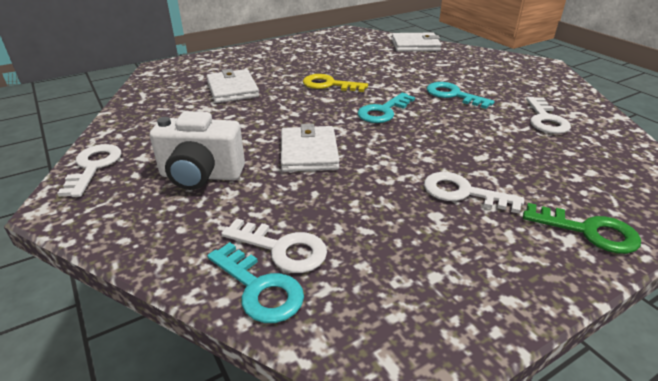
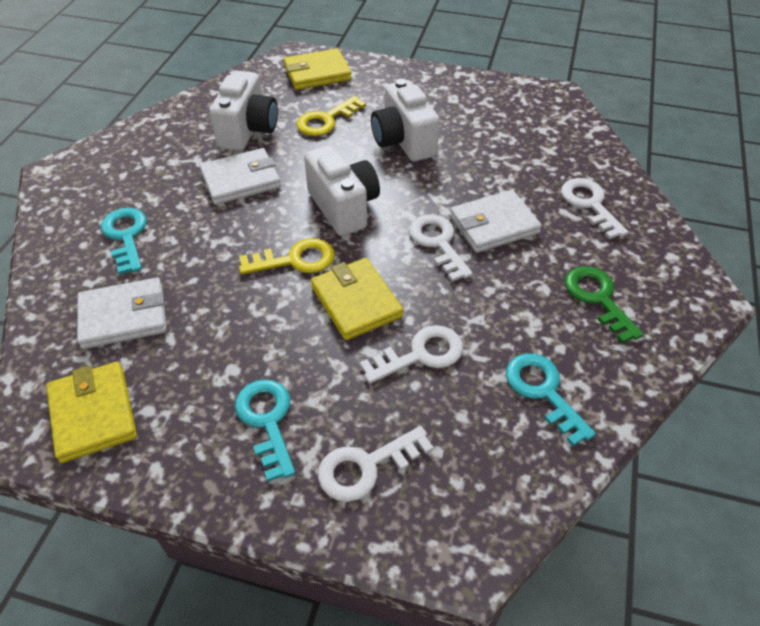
white camera: 1 -> 3
yellow key: 1 -> 2
yellow wallet: 0 -> 3

